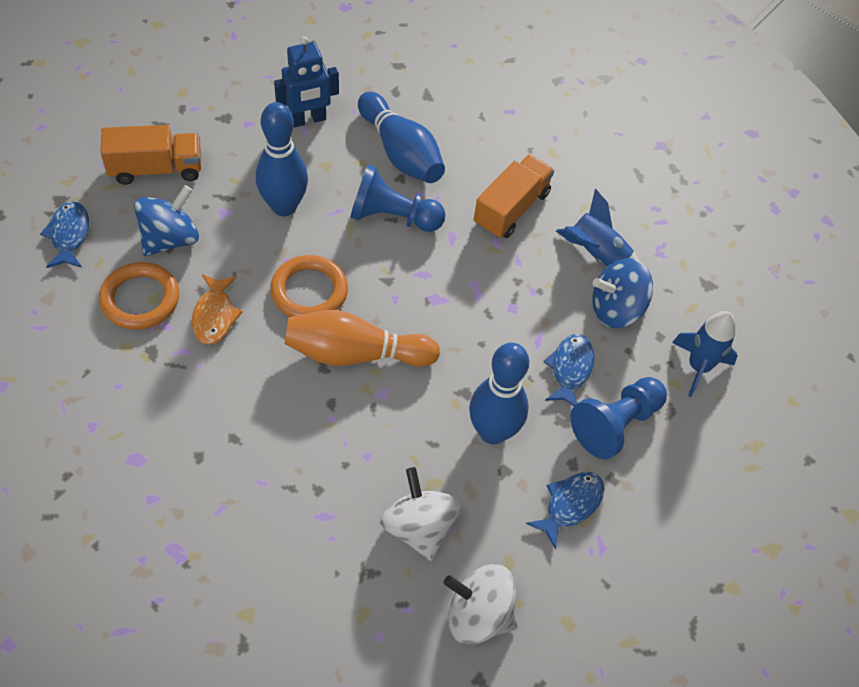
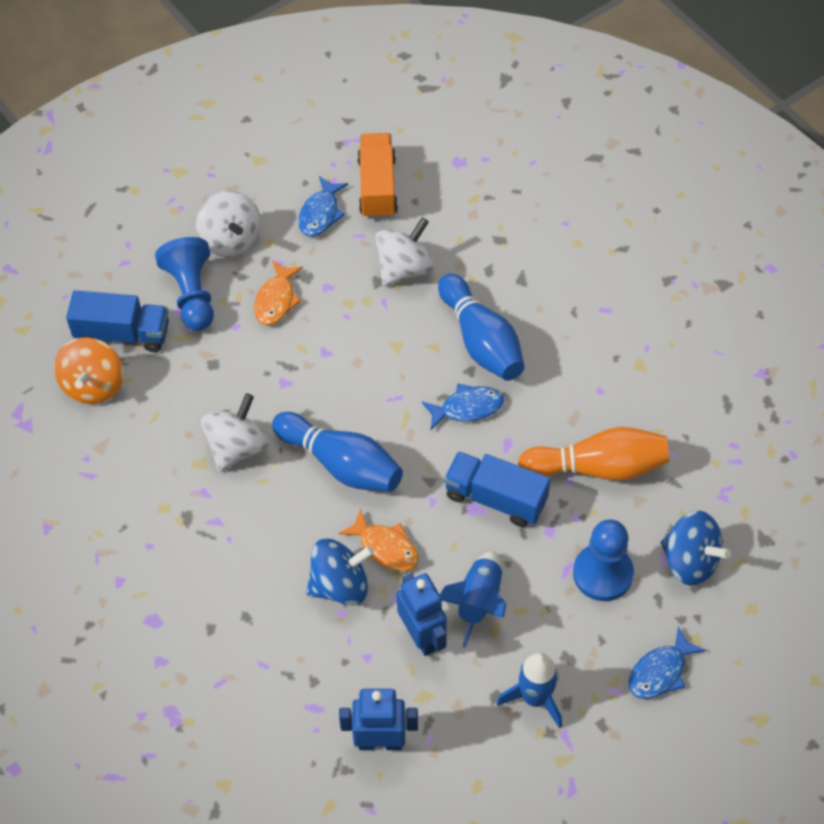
blue bowling pin: 3 -> 2
blue robot: 1 -> 2
blue truck: 0 -> 2
orange fish: 1 -> 2
orange ring: 2 -> 0
orange spinning top: 0 -> 1
orange truck: 2 -> 1
white spinning top: 2 -> 3

